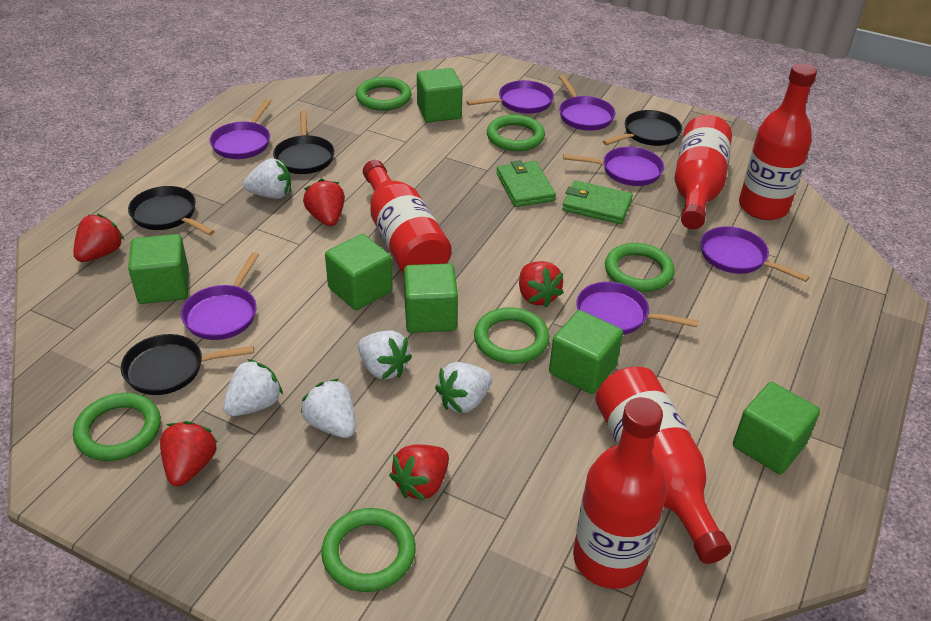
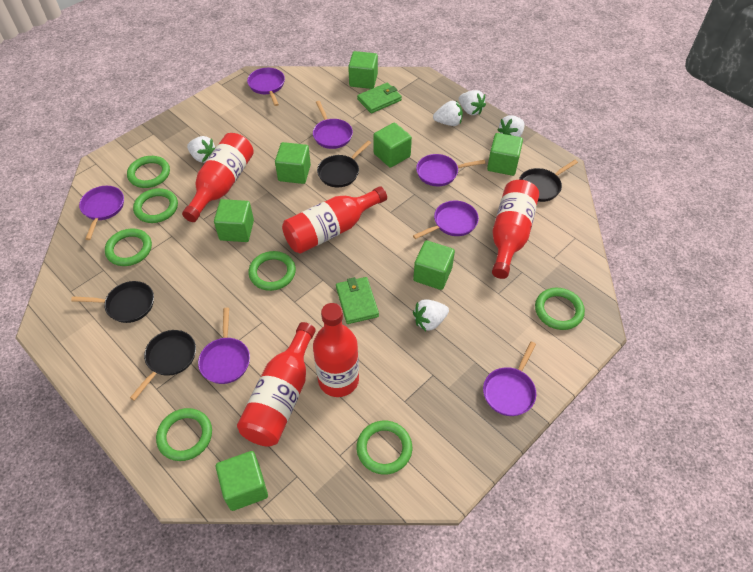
green cube: 6 -> 7
green ring: 6 -> 7
red strawberry: 5 -> 0

